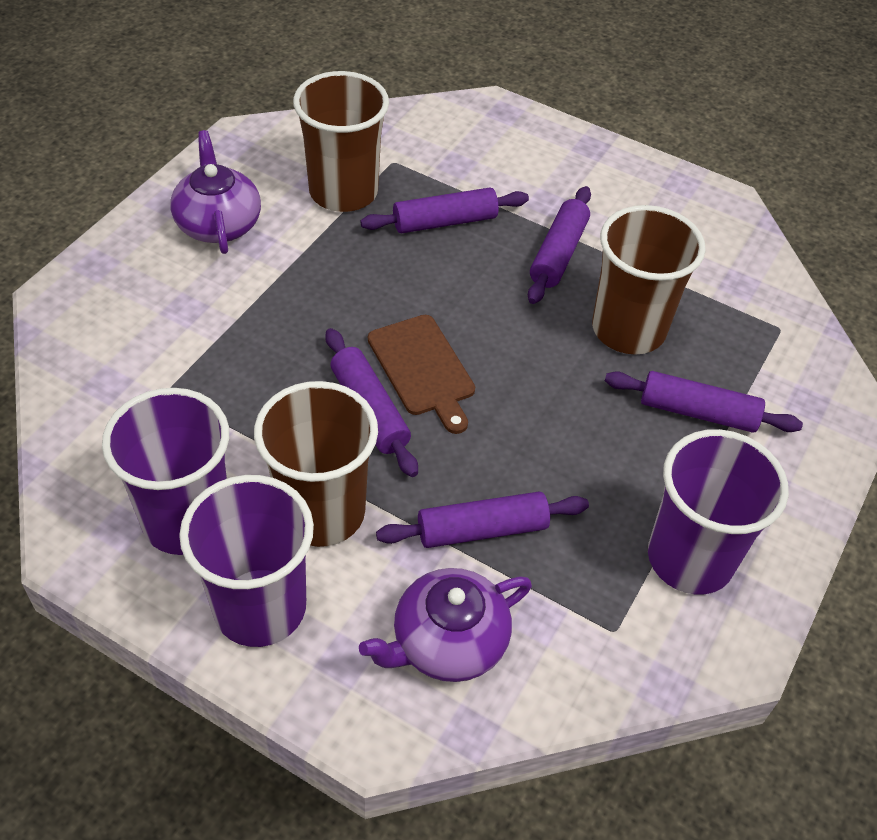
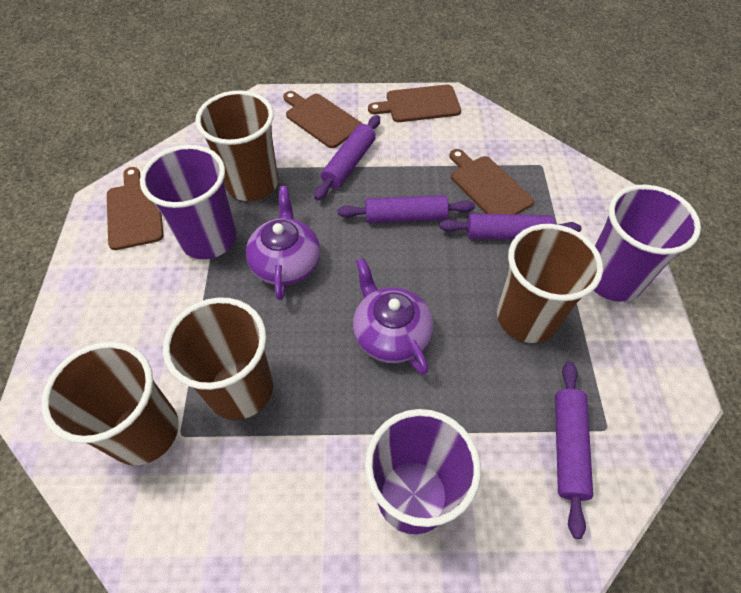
brown cup: 3 -> 4
brown cutting board: 1 -> 4
purple rolling pin: 5 -> 4

